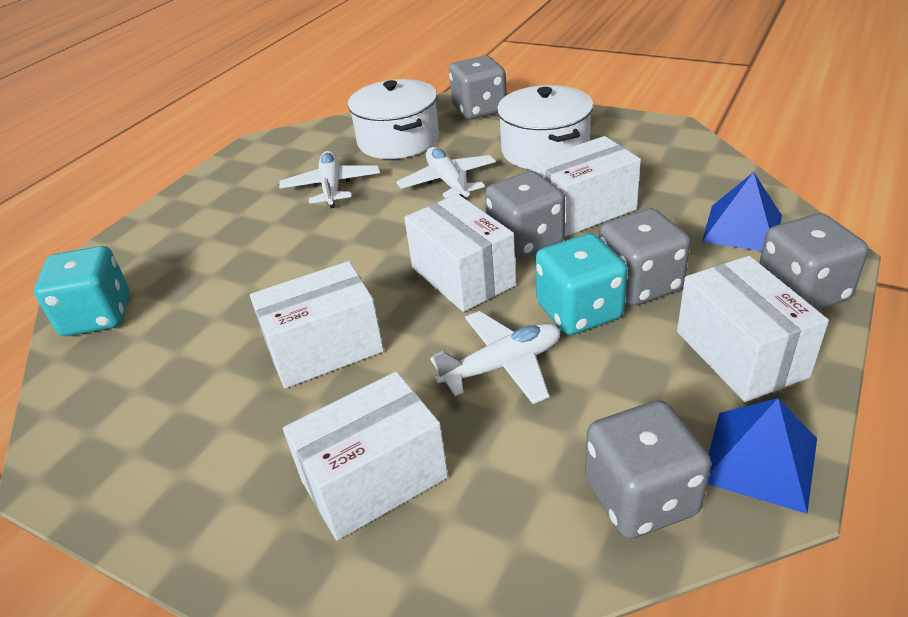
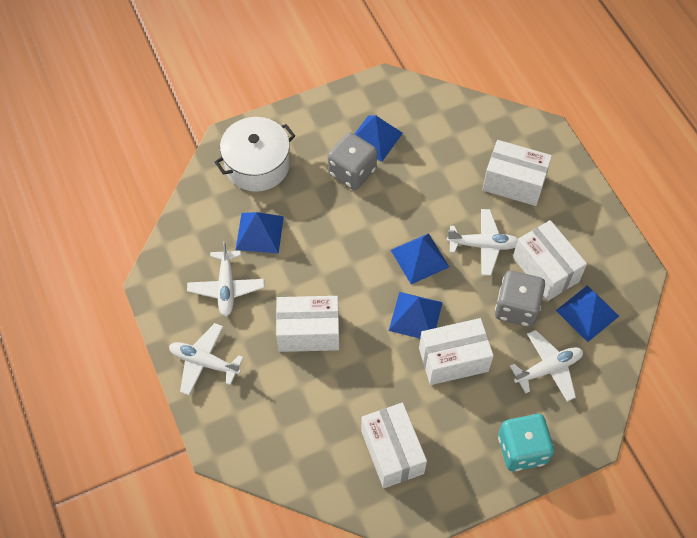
blue pyramid: 2 -> 5
grey dice: 5 -> 2
turquoise dice: 2 -> 1
white plane: 3 -> 4
white pot: 2 -> 1

